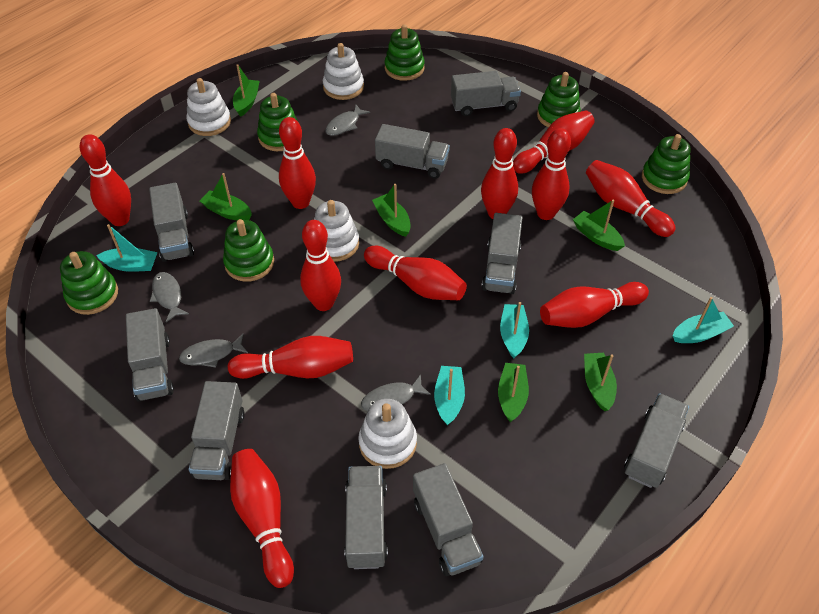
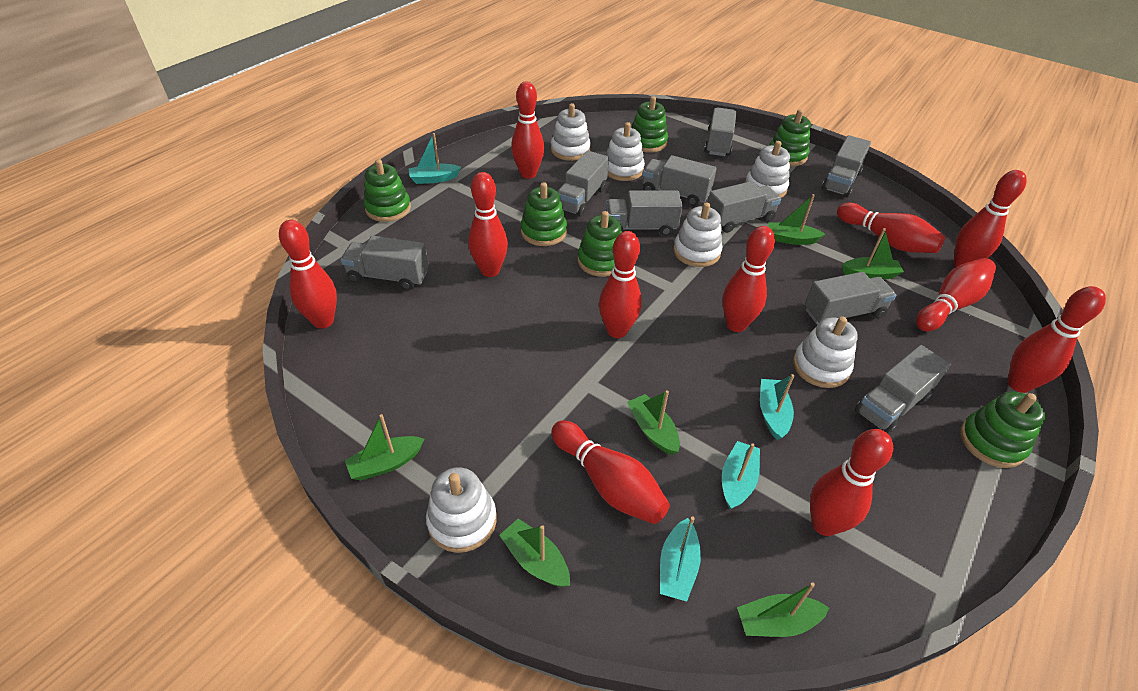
grey fish: 4 -> 0
white stacking toy: 4 -> 6

